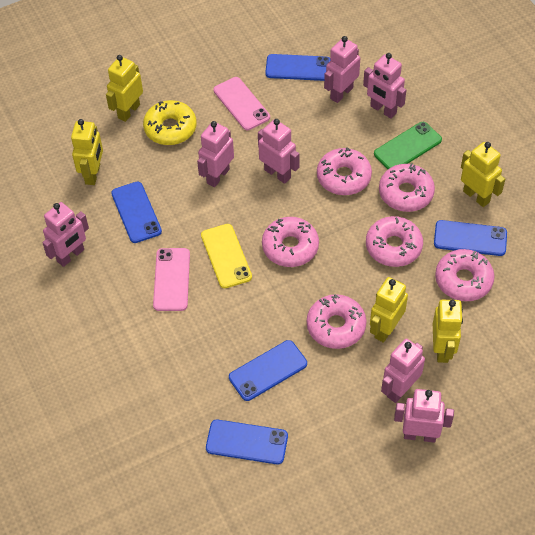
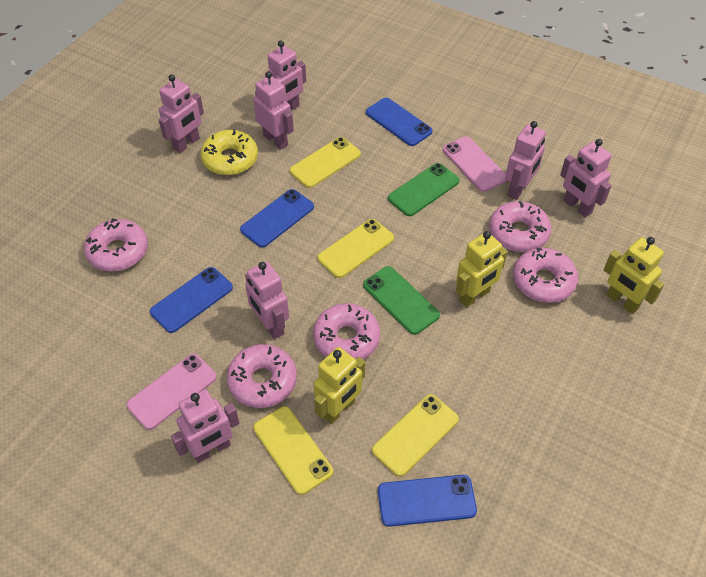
blue phone: 5 -> 4
green phone: 1 -> 2
pink donut: 6 -> 5
yellow phone: 1 -> 4
yellow robot: 5 -> 3

